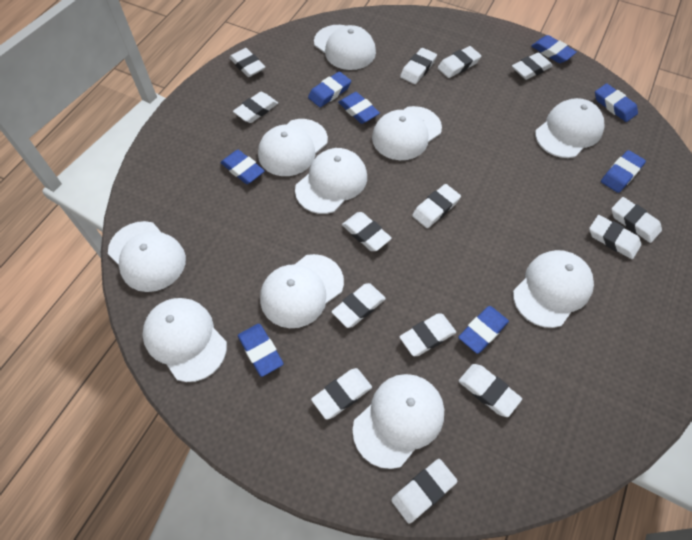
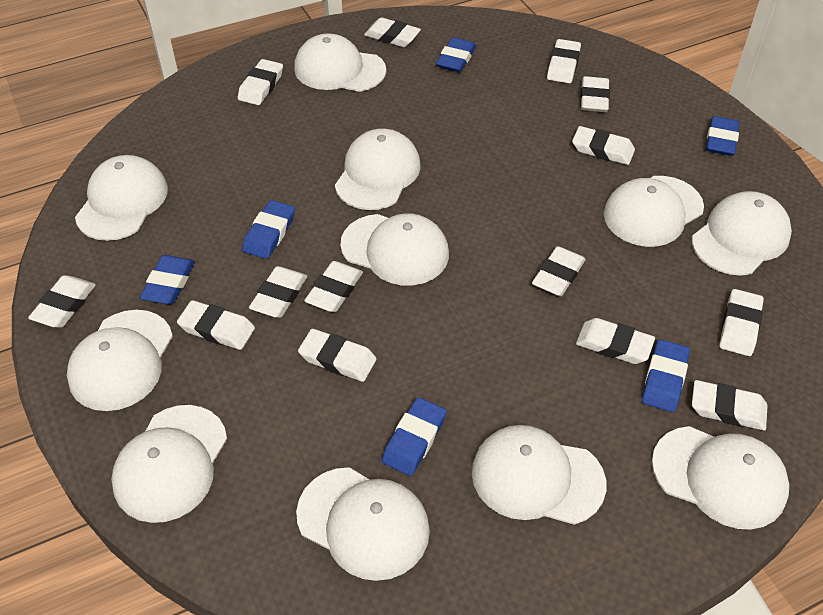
blue eraser: 8 -> 6
white cap: 10 -> 11

